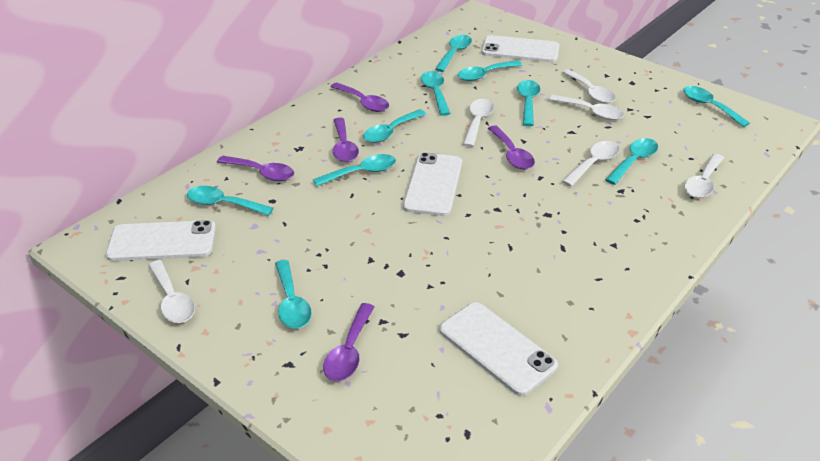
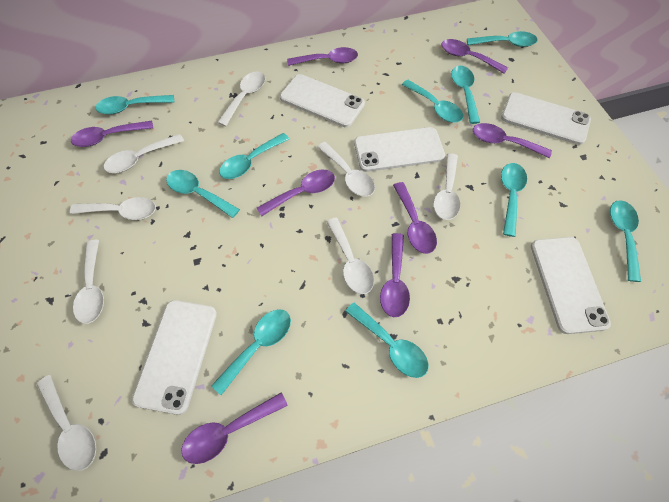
purple spoon: 5 -> 8
white phone: 4 -> 5
white spoon: 6 -> 8

